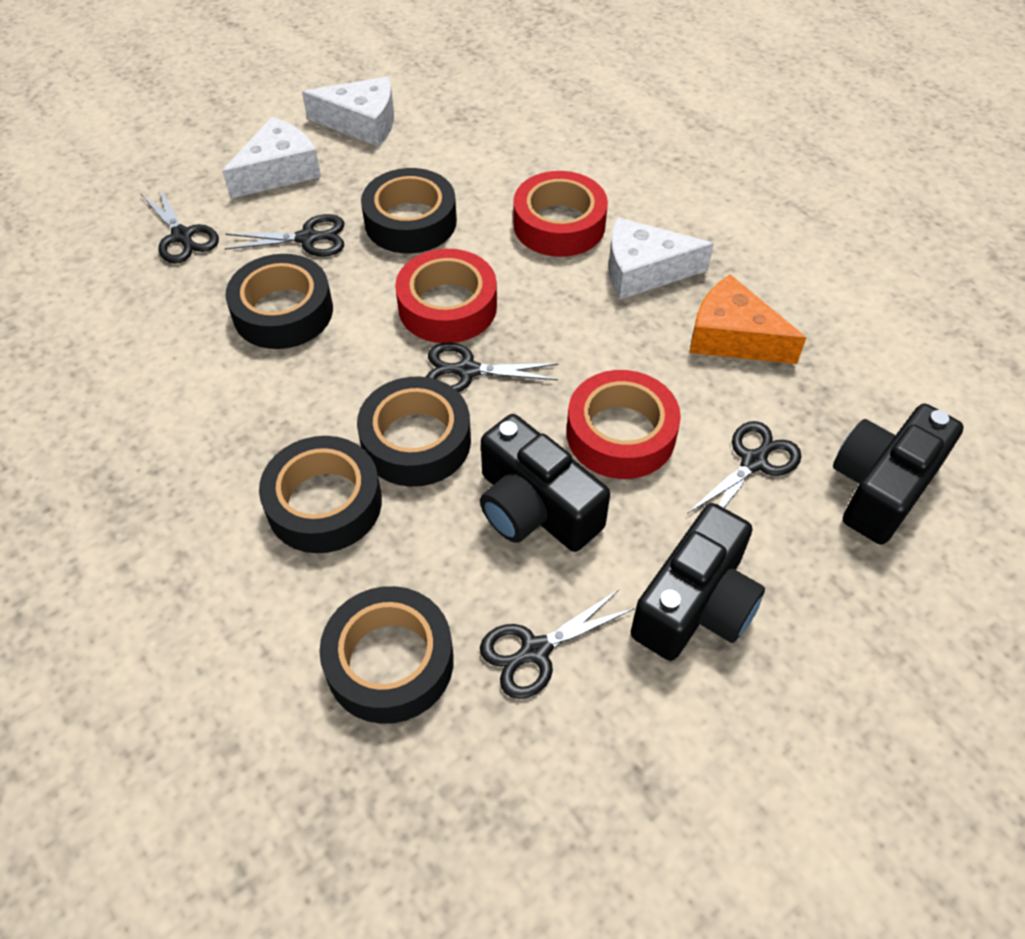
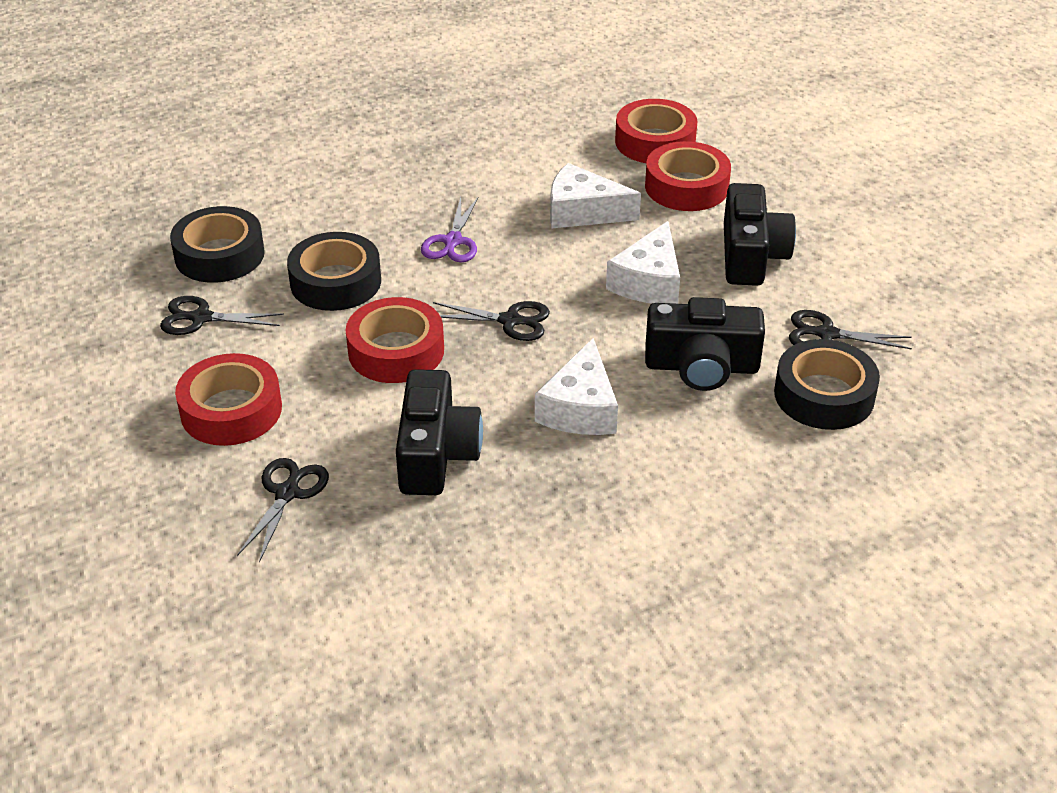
black scissors: 5 -> 4
black tape: 5 -> 3
orange cheese: 1 -> 0
purple scissors: 0 -> 1
red tape: 3 -> 4

